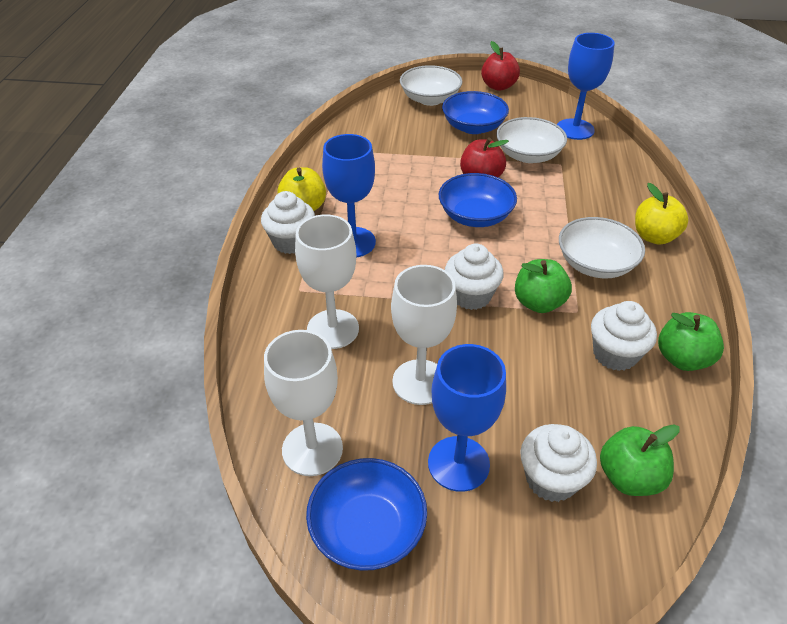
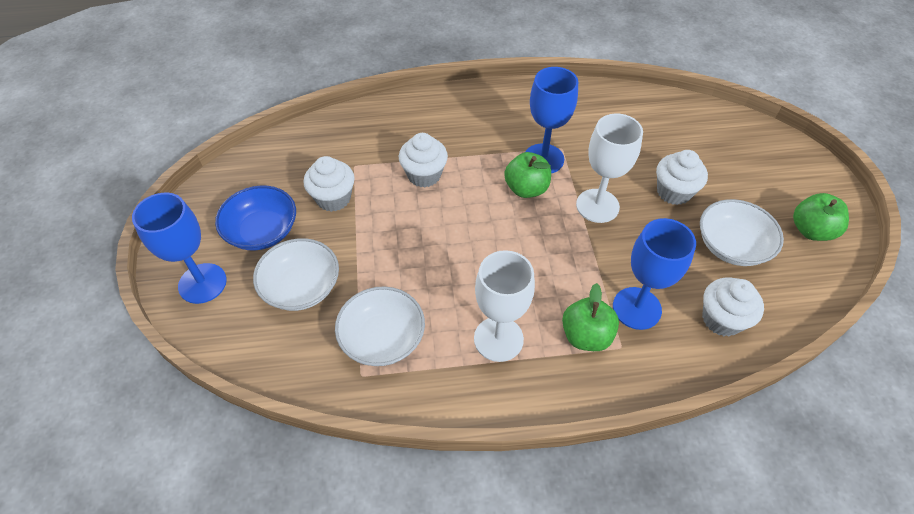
blue bowl: 3 -> 1
red apple: 2 -> 0
white goblet: 3 -> 2
yellow apple: 2 -> 0

